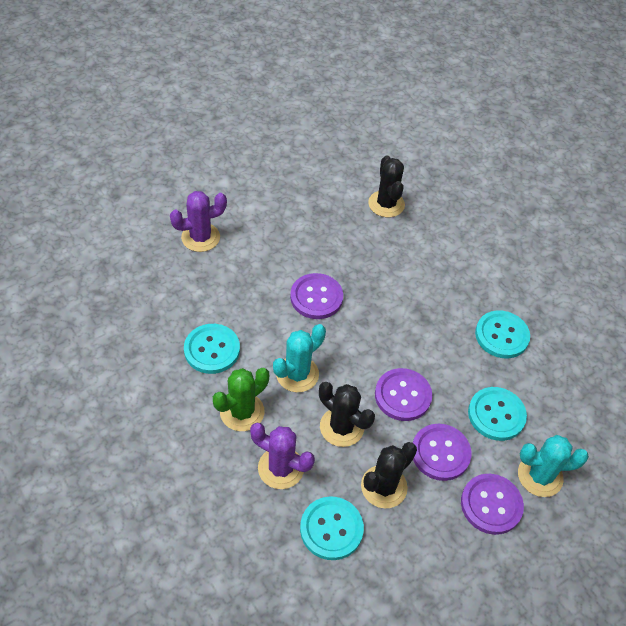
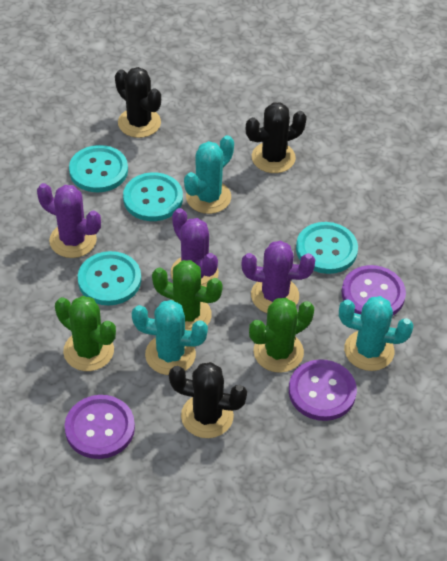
green cactus: 1 -> 3
purple button: 4 -> 3
purple cactus: 2 -> 3
turquoise cactus: 2 -> 3

